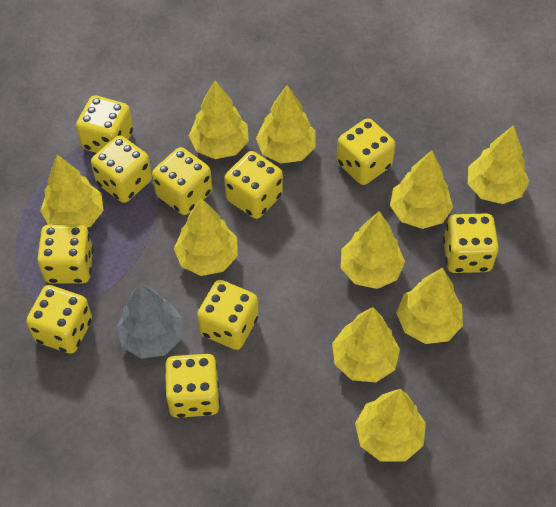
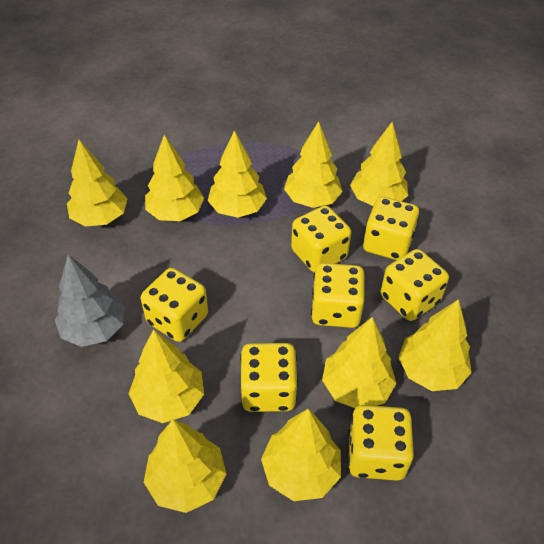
yellow dice: 10 -> 7

